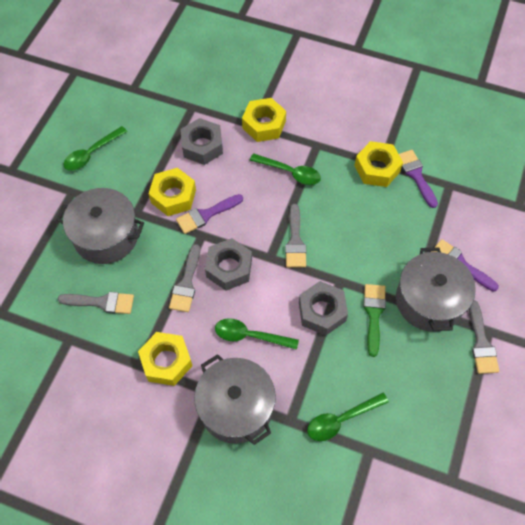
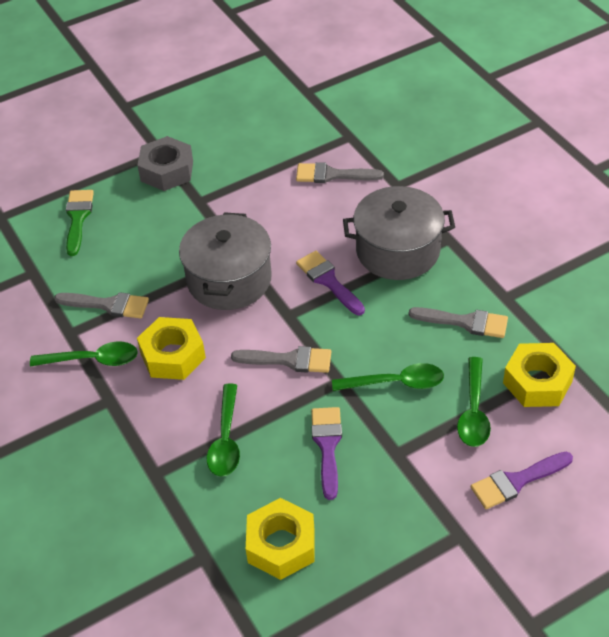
grey nut: 3 -> 1
grey pot: 3 -> 2
yellow nut: 4 -> 3

